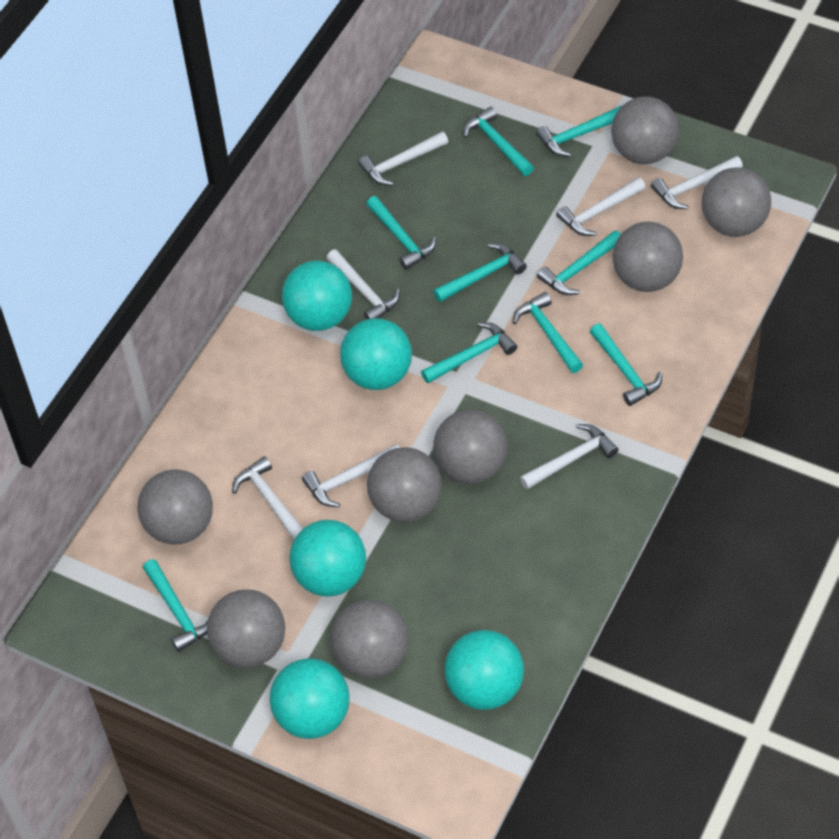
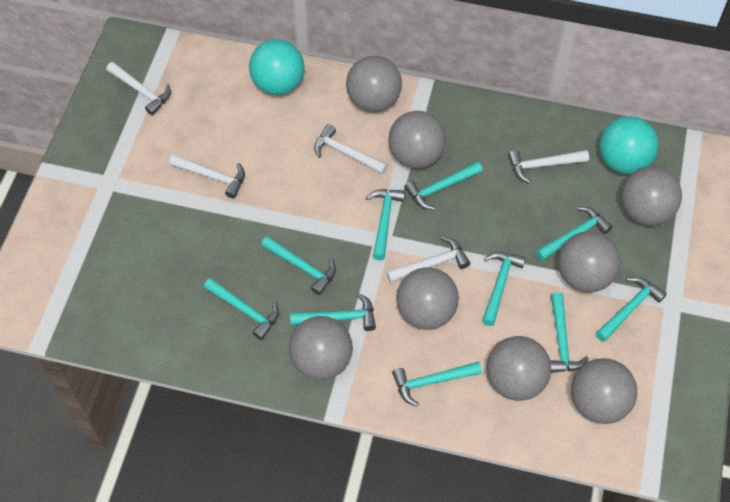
turquoise ball: 5 -> 2
turquoise hammer: 9 -> 10
white hammer: 7 -> 5

